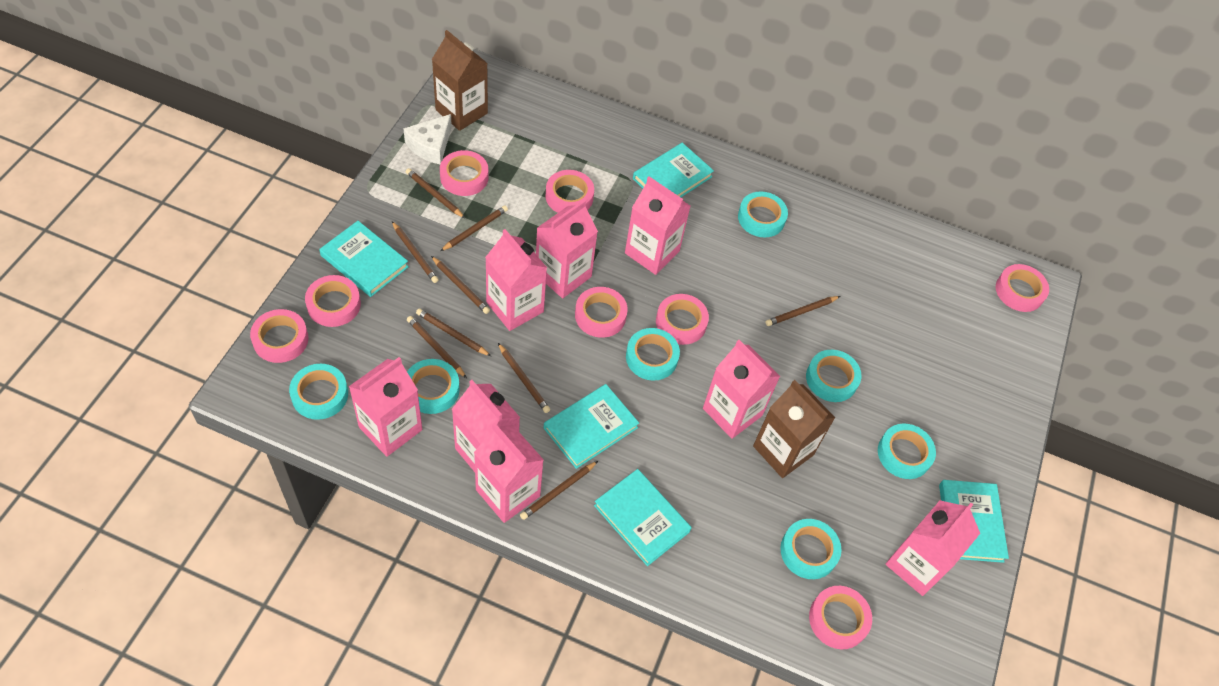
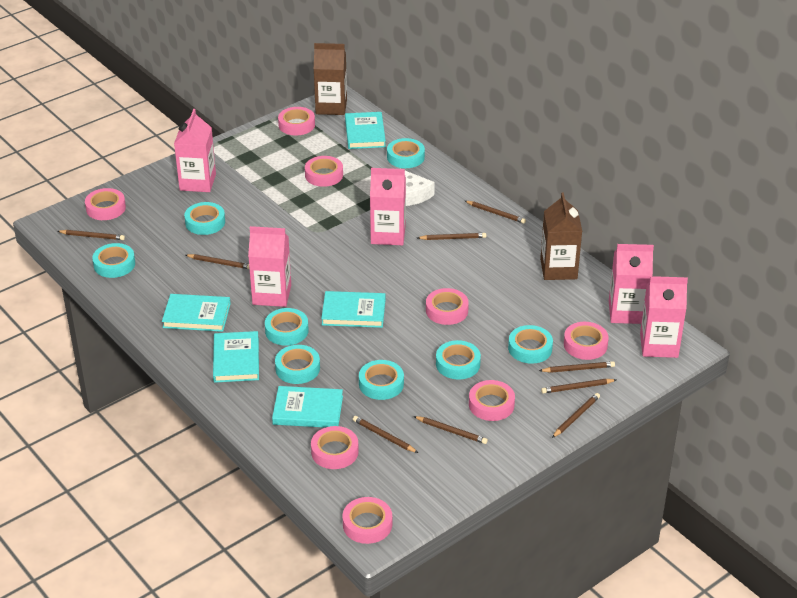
pink carton: 8 -> 5
turquoise tape: 7 -> 8

